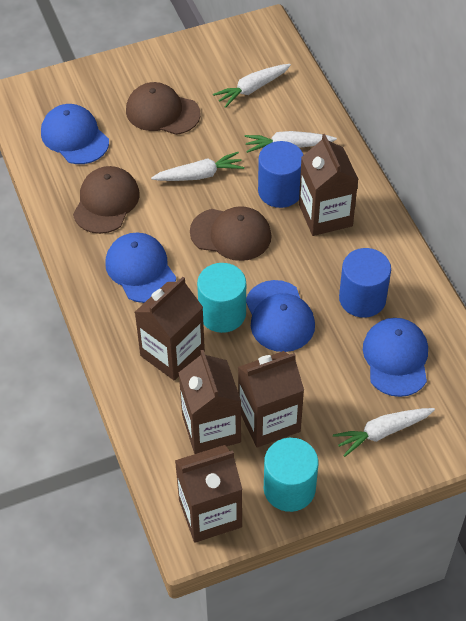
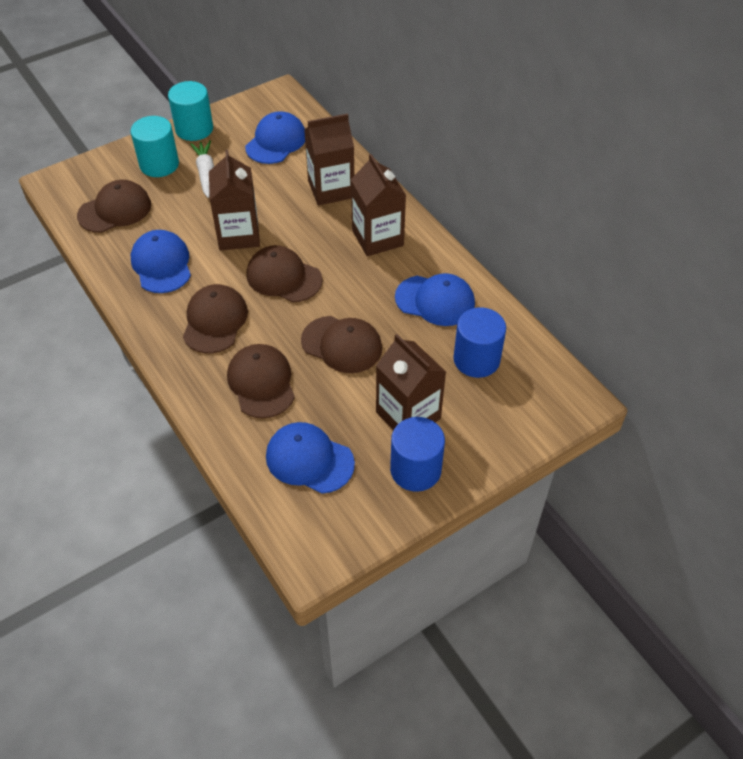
brown cap: 3 -> 5
brown carton: 5 -> 4
white carrot: 4 -> 1

